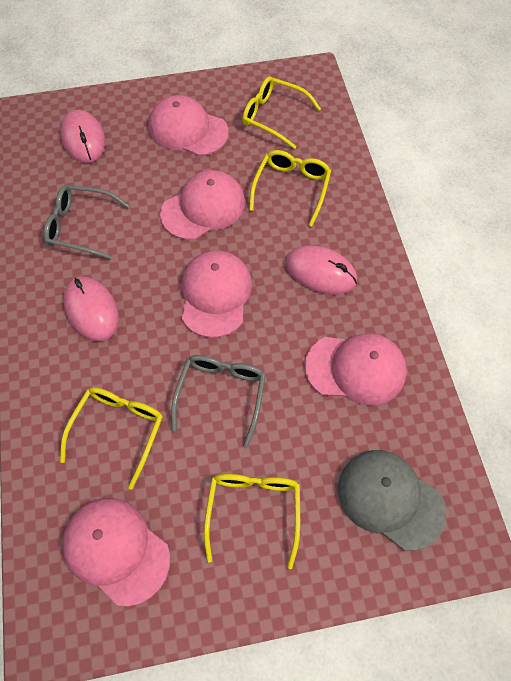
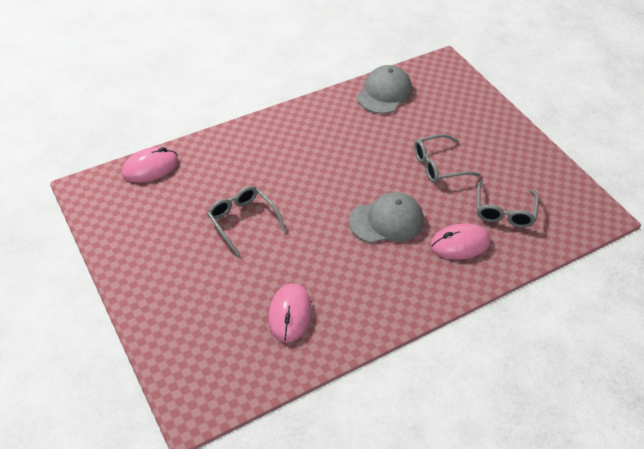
grey cap: 1 -> 2
grey glasses: 2 -> 3
pink cap: 5 -> 0
yellow glasses: 4 -> 0

